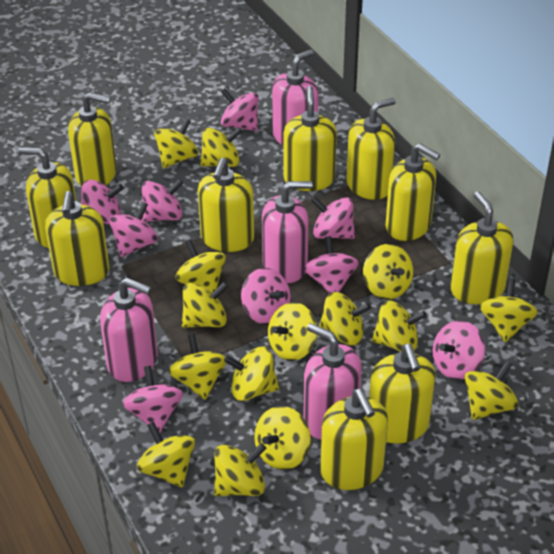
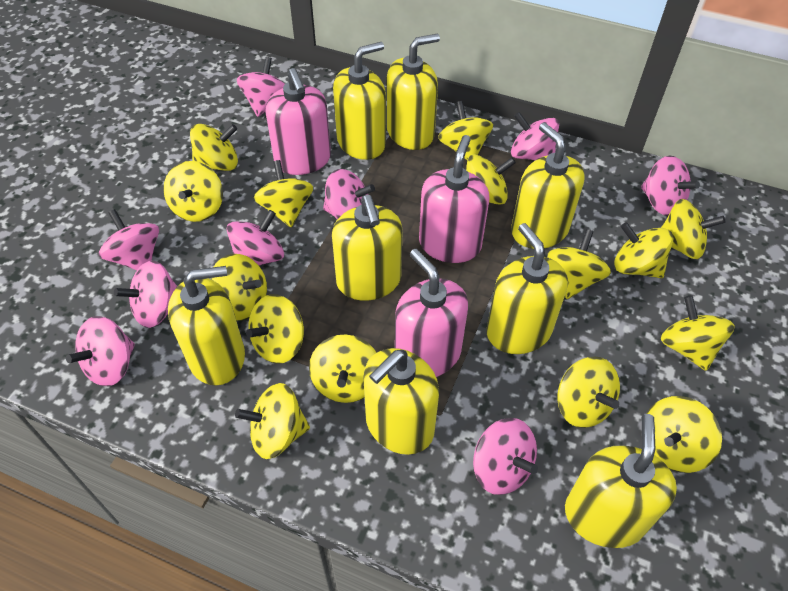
pink soap dispenser: 4 -> 3
yellow soap dispenser: 10 -> 8

